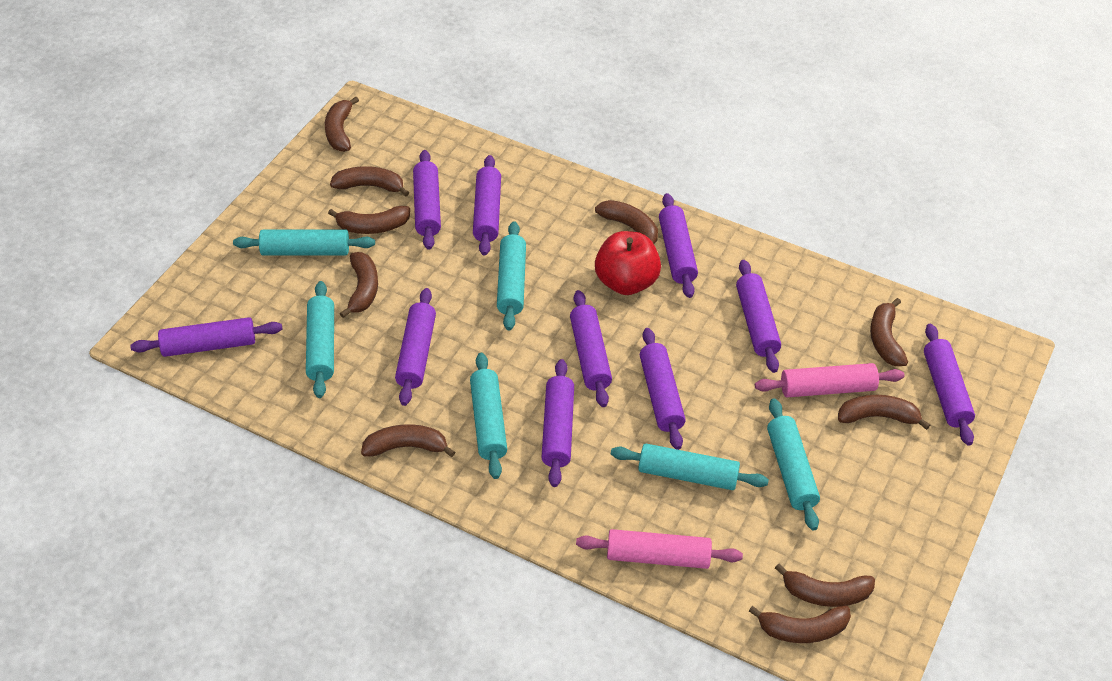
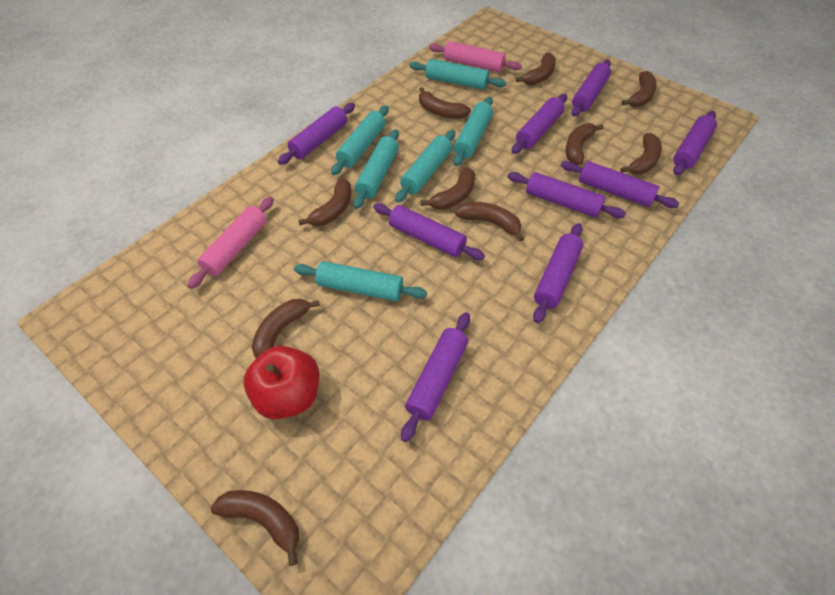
purple rolling pin: 10 -> 9

